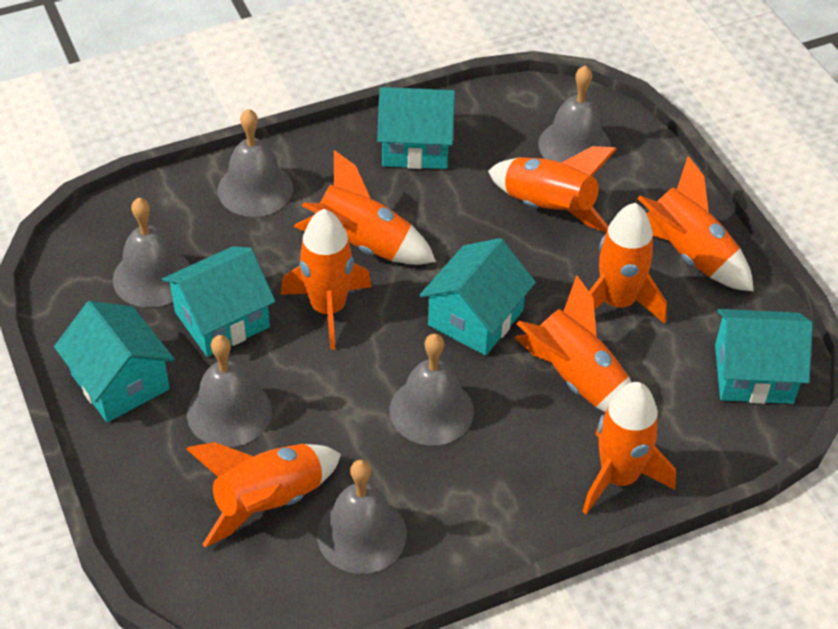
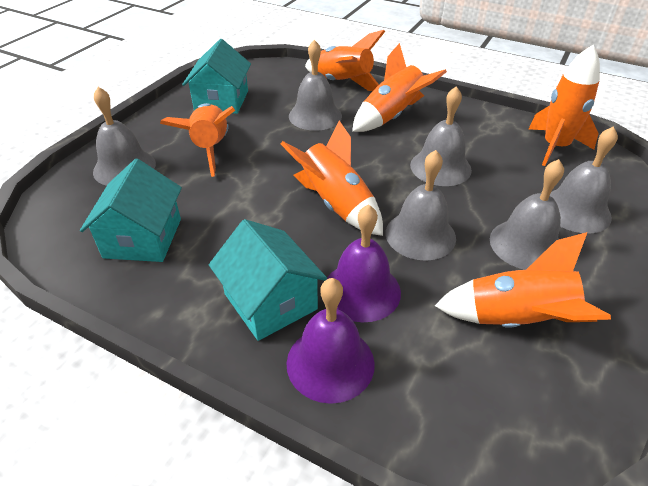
orange rocket: 8 -> 6
purple bell: 0 -> 2
turquoise house: 5 -> 3

